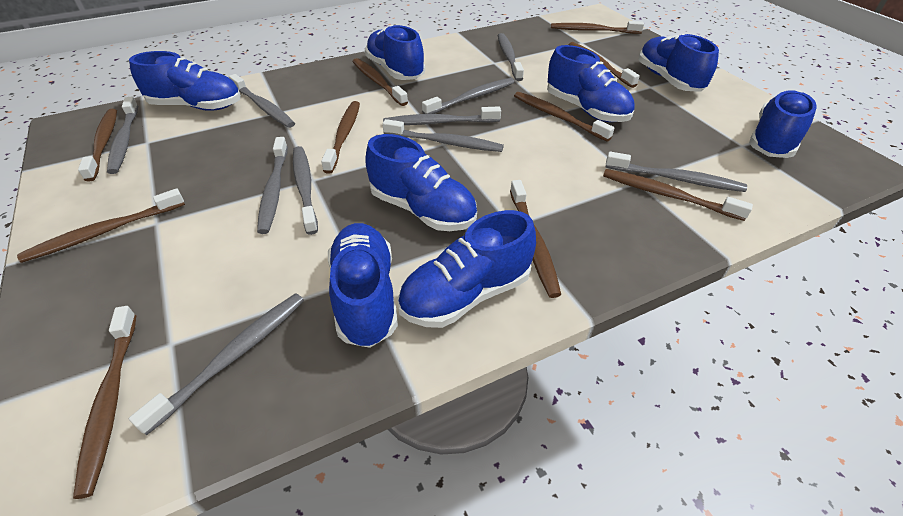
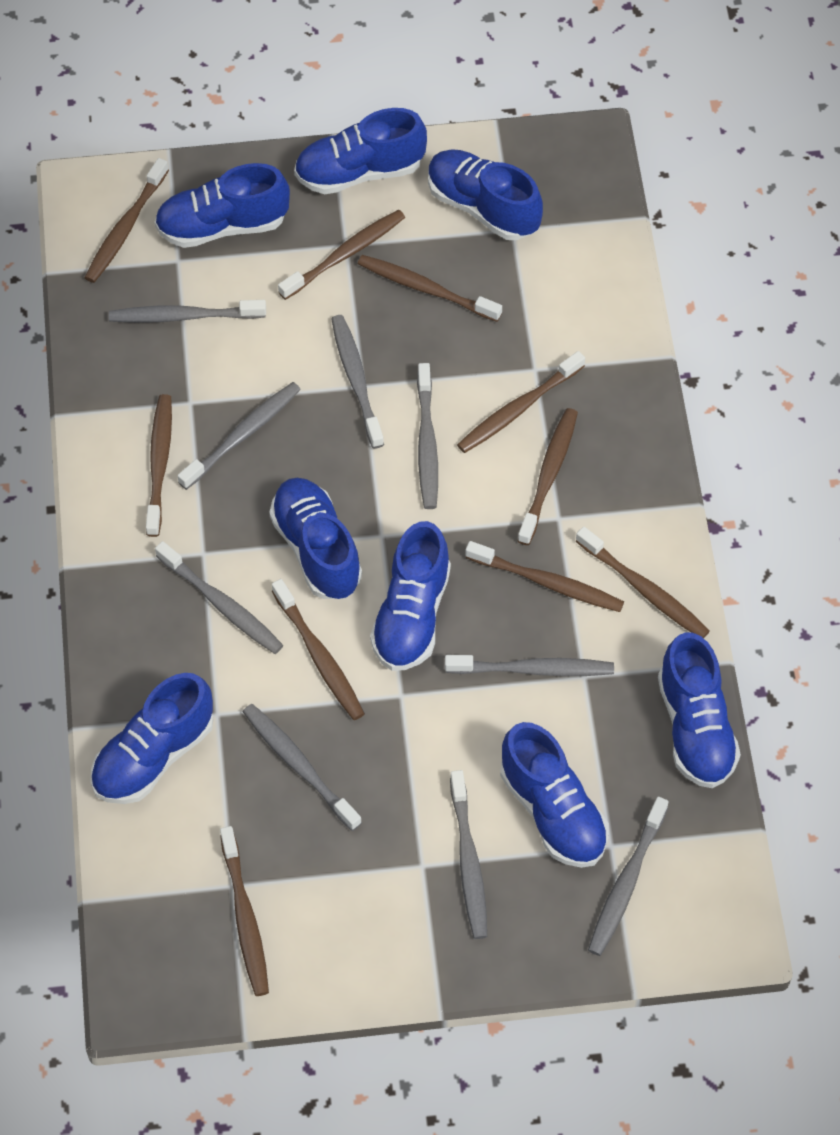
grey toothbrush: 10 -> 9

